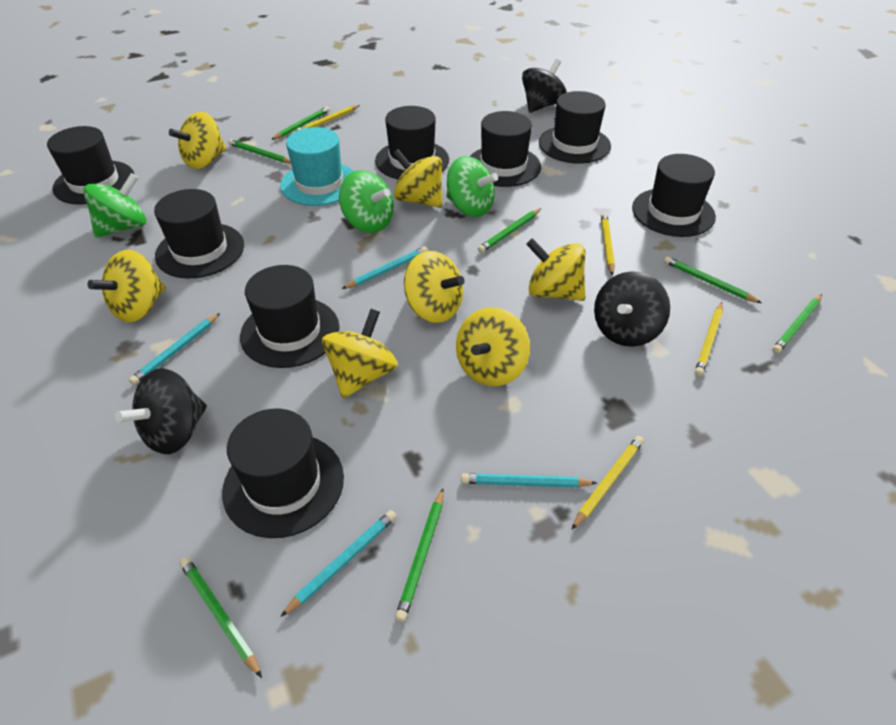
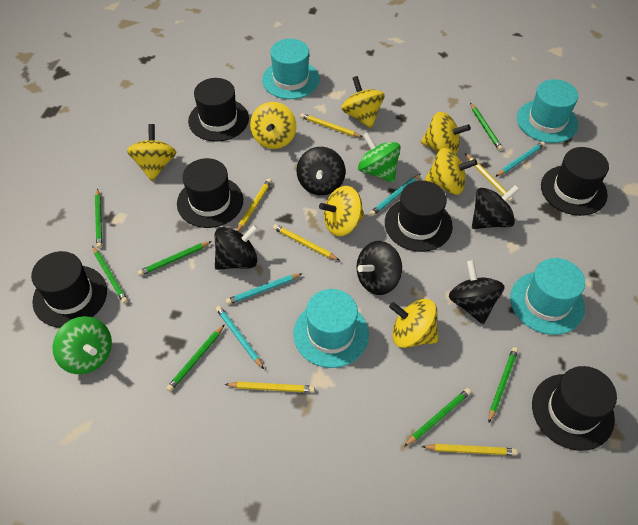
black hat: 8 -> 6
black spinning top: 3 -> 5
green spinning top: 3 -> 2
turquoise hat: 1 -> 4
yellow pencil: 4 -> 6

